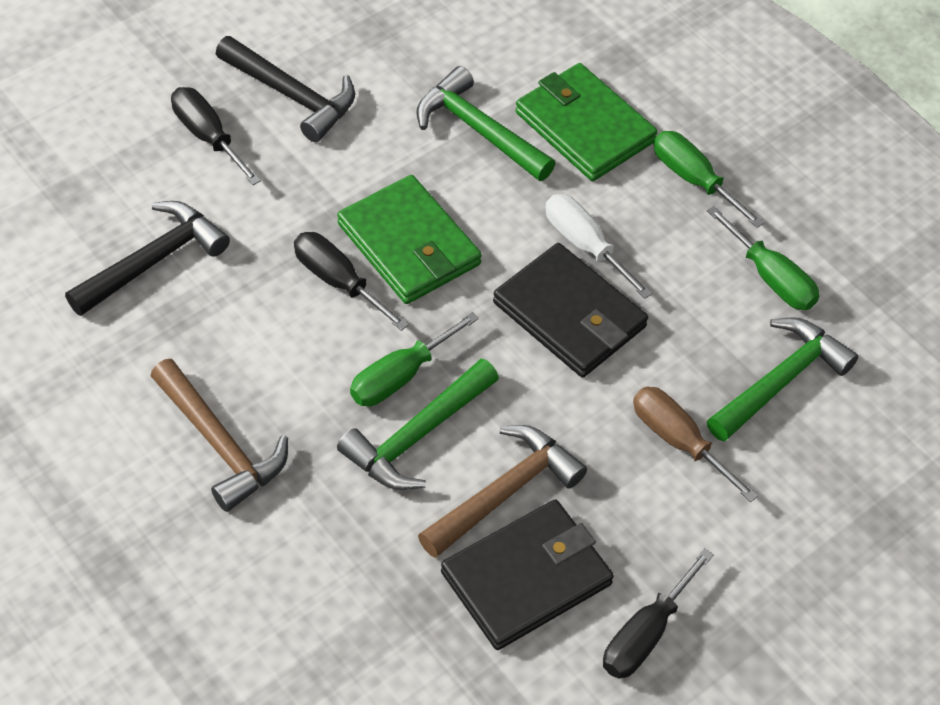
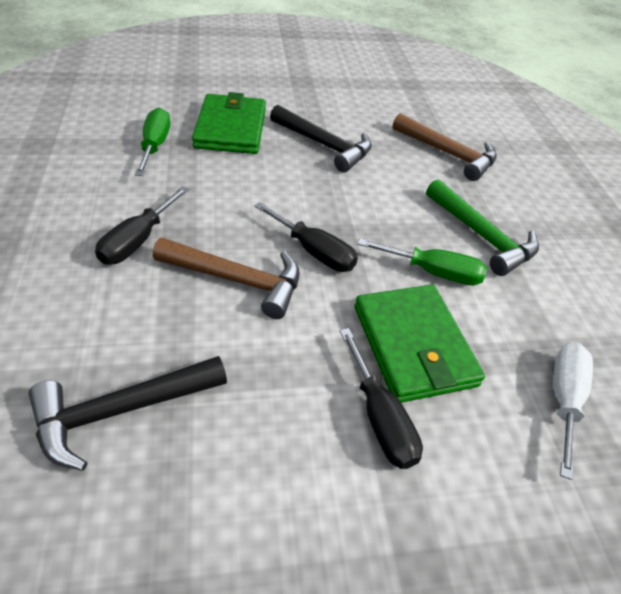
black wallet: 2 -> 0
brown screwdriver: 1 -> 0
green hammer: 3 -> 1
green screwdriver: 3 -> 2

